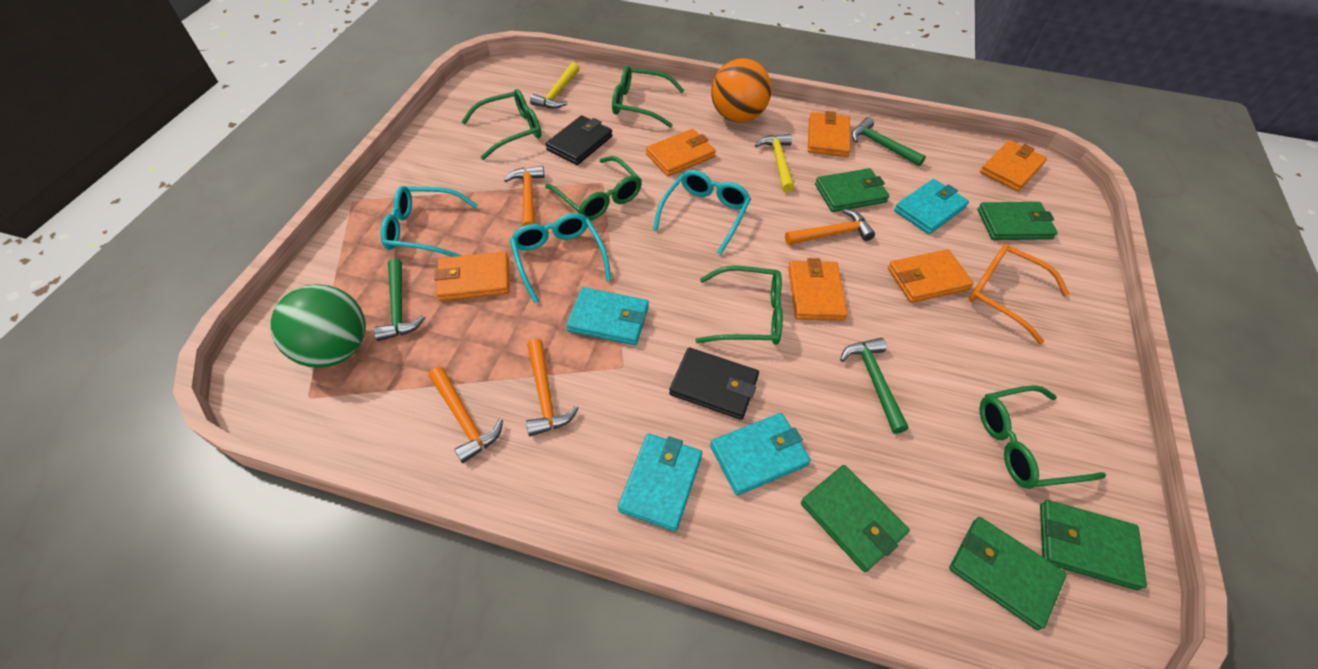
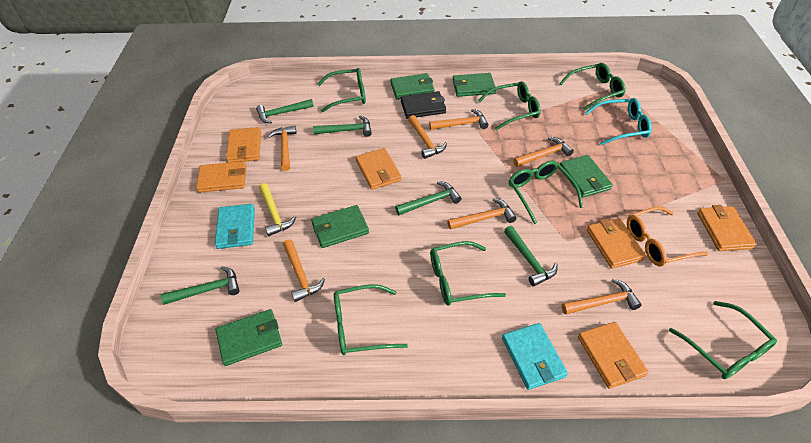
black wallet: 2 -> 1
green ball: 1 -> 0
green glasses: 5 -> 7
green hammer: 3 -> 5
orange ball: 1 -> 0
orange hammer: 4 -> 7
turquoise glasses: 3 -> 1
turquoise wallet: 4 -> 2
yellow hammer: 2 -> 1

